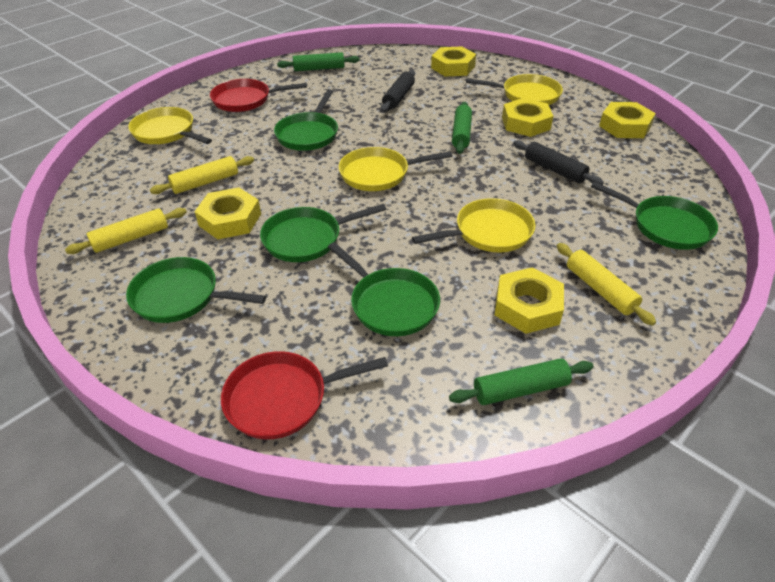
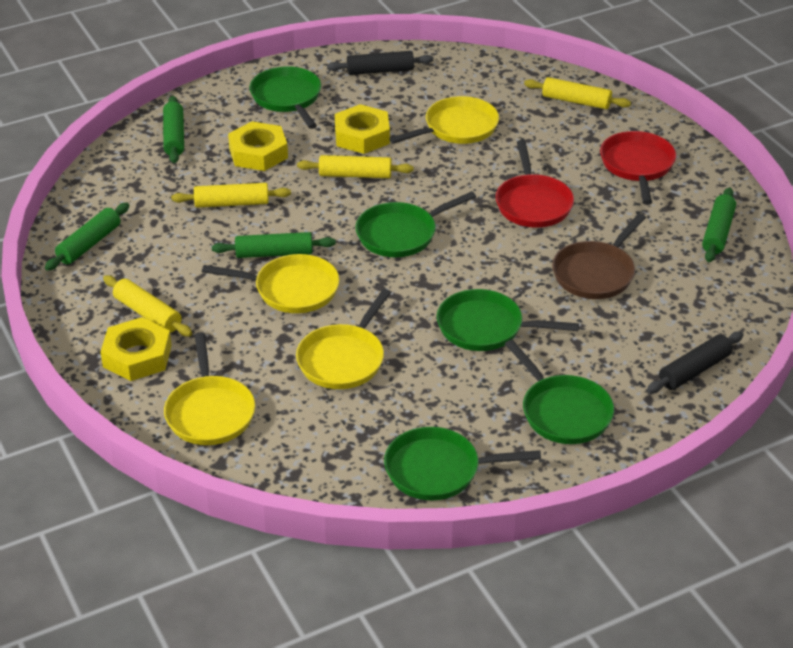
brown pan: 0 -> 1
green rolling pin: 3 -> 4
yellow nut: 5 -> 3
yellow rolling pin: 3 -> 4

